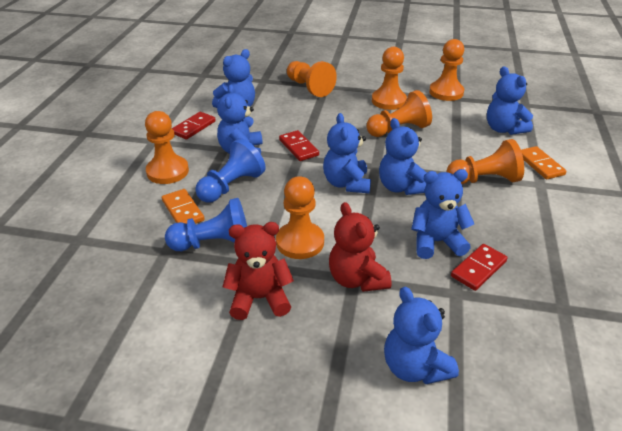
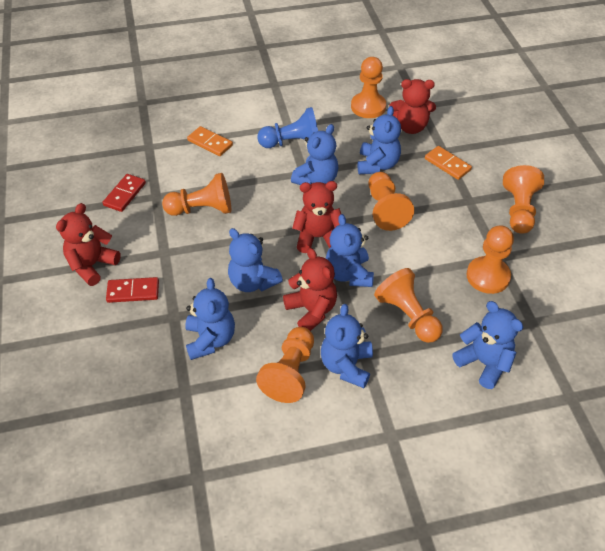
blue pawn: 2 -> 1
red domino: 3 -> 2
red teddy bear: 2 -> 4

